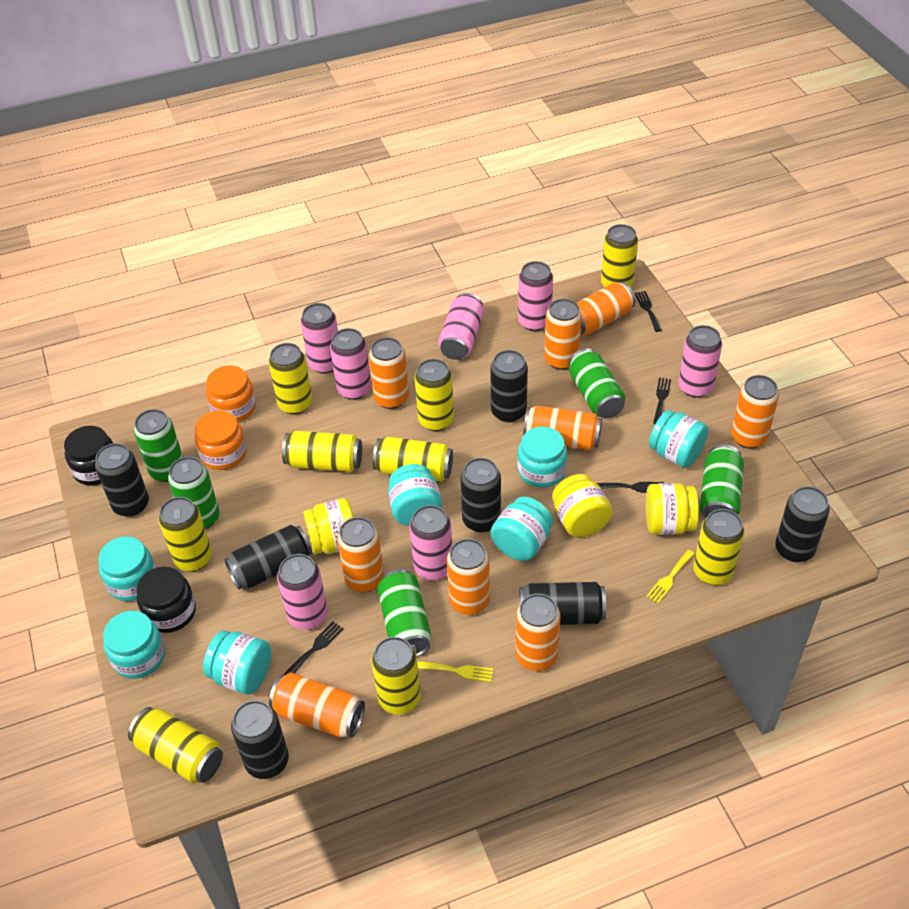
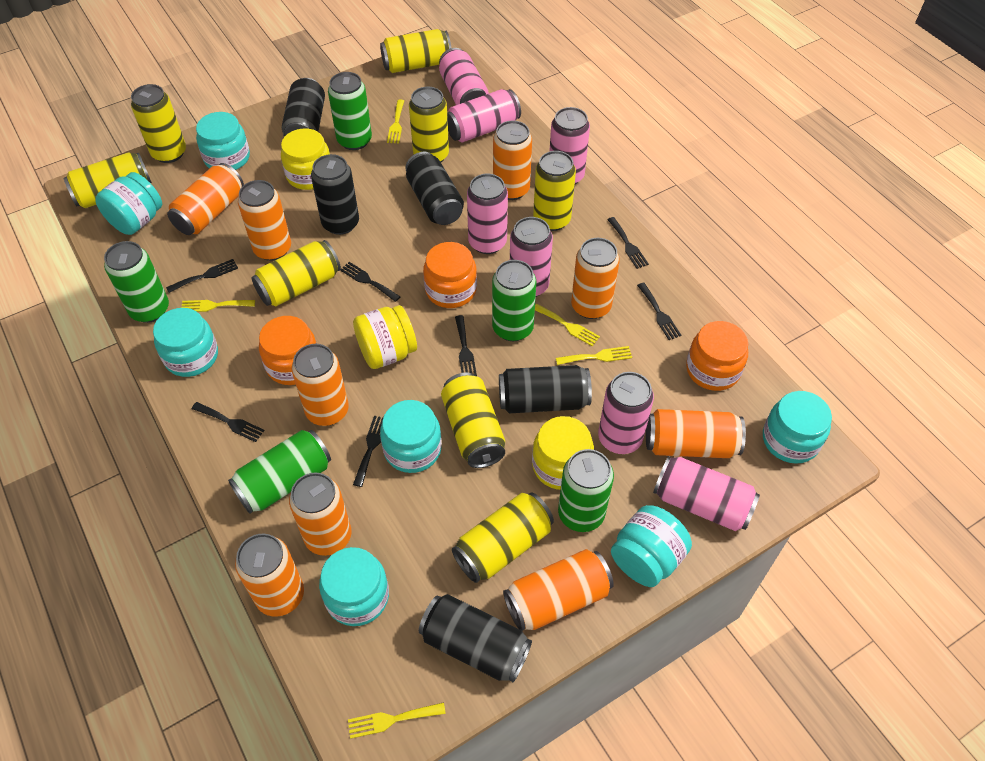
black can: 7 -> 5
black fork: 4 -> 7
black jar: 2 -> 0
orange jar: 2 -> 3
yellow can: 9 -> 8
yellow fork: 2 -> 5

